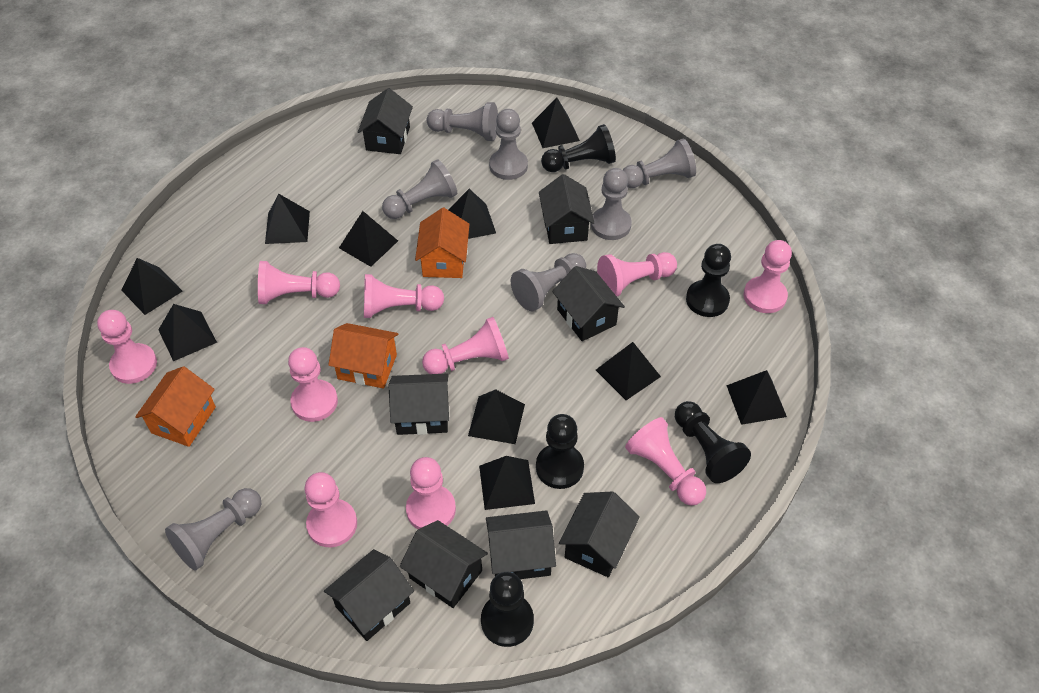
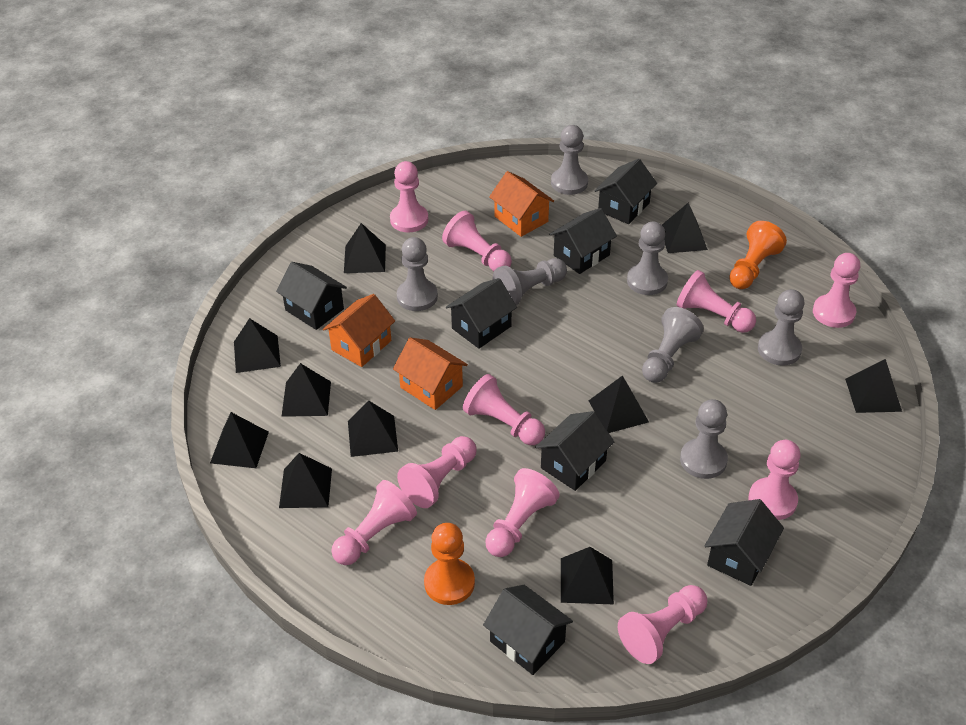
black house: 8 -> 7
black pawn: 5 -> 0
orange pawn: 0 -> 2

